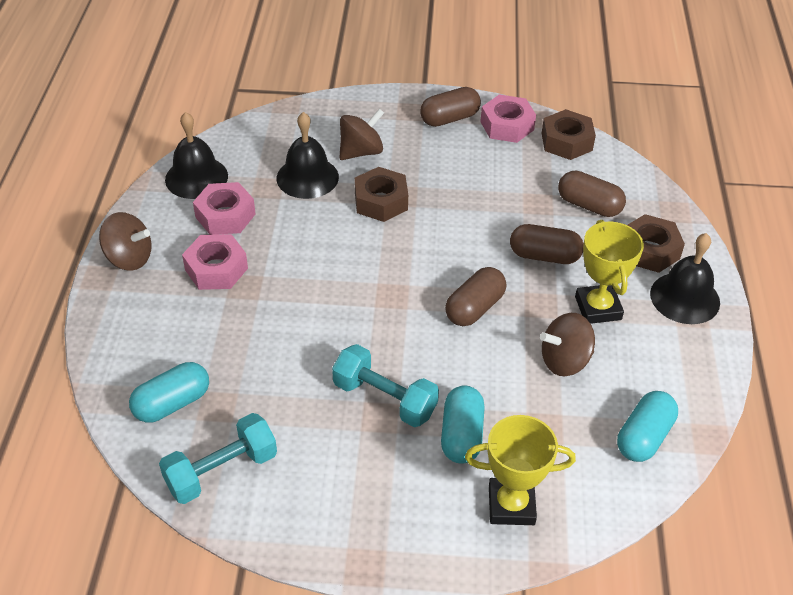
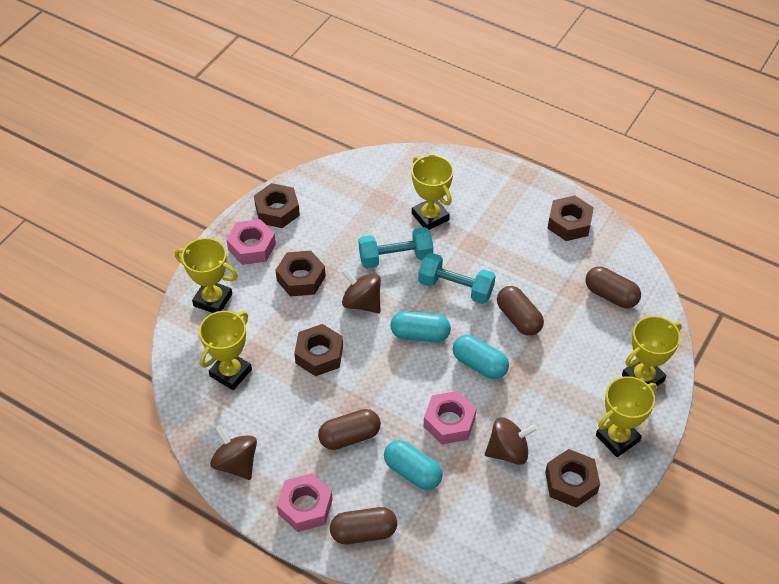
black bell: 3 -> 0
brown nut: 3 -> 5
yellow trophy: 2 -> 5

